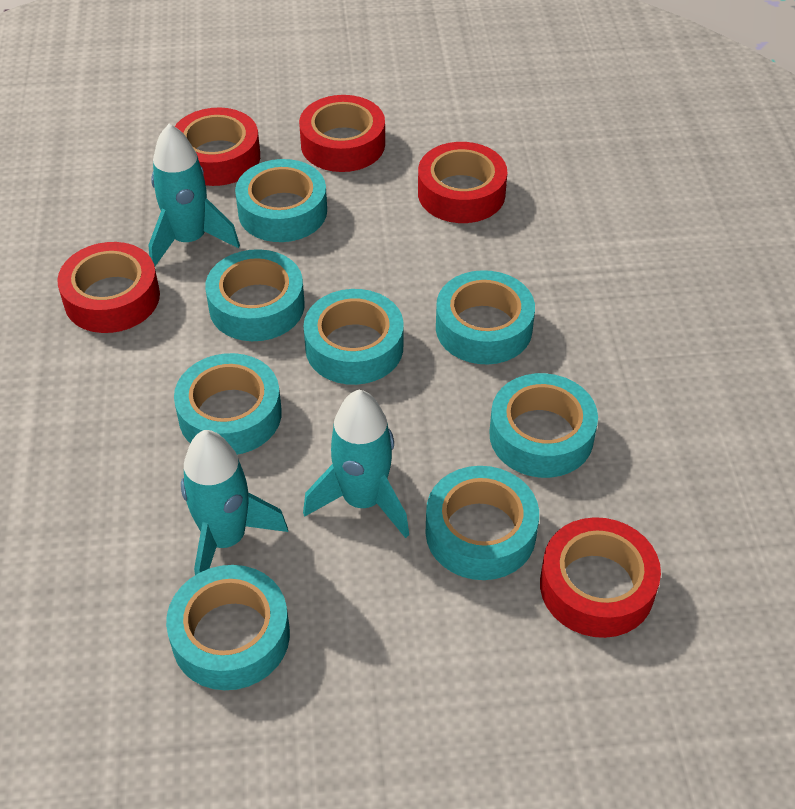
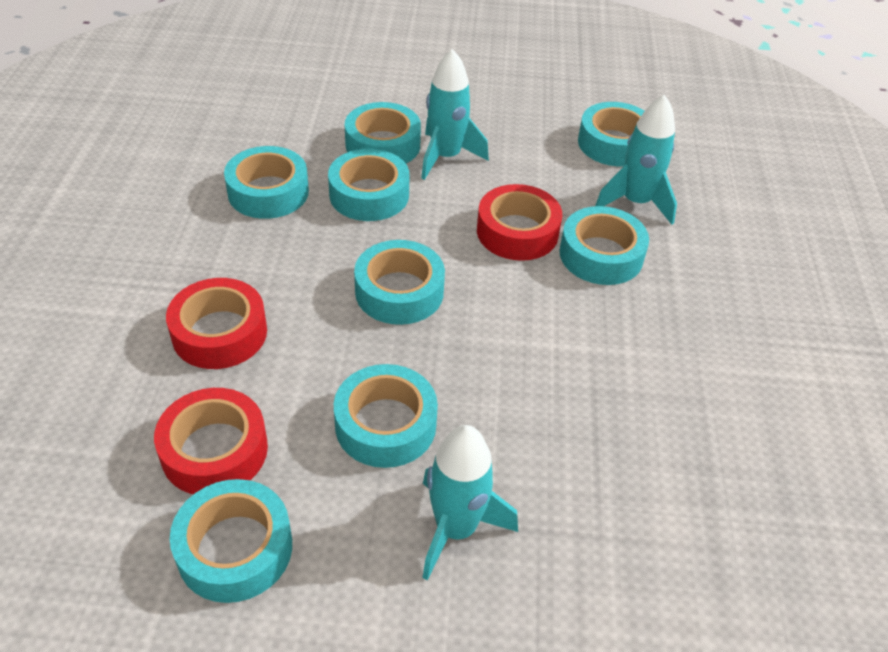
red tape: 5 -> 3

